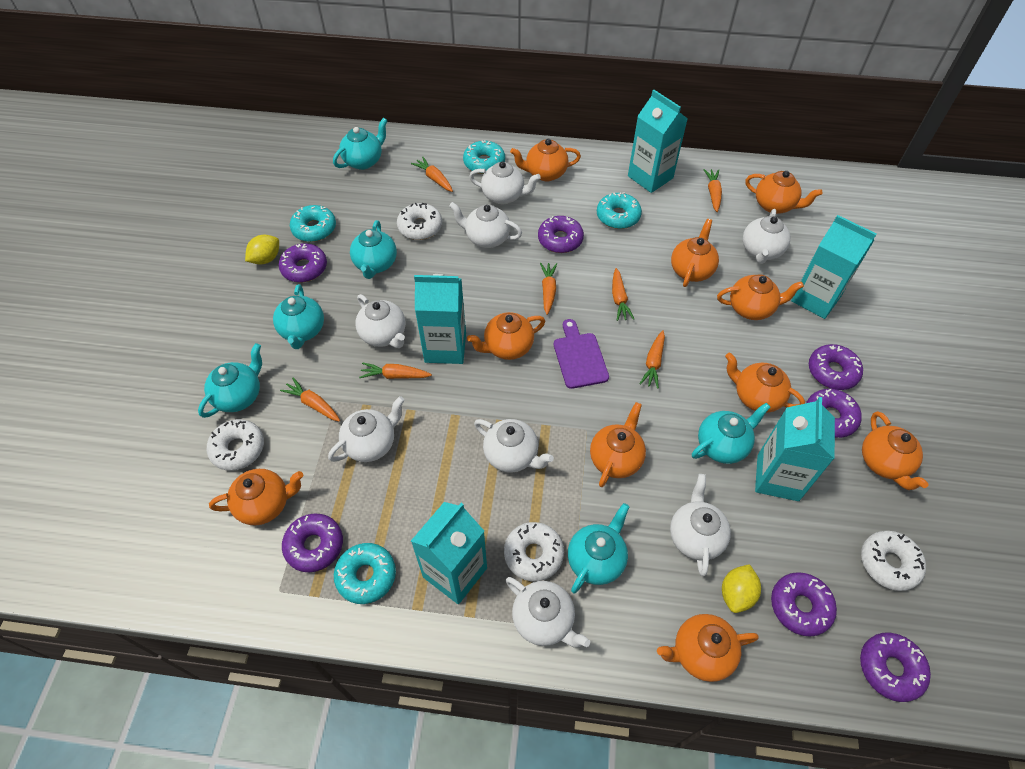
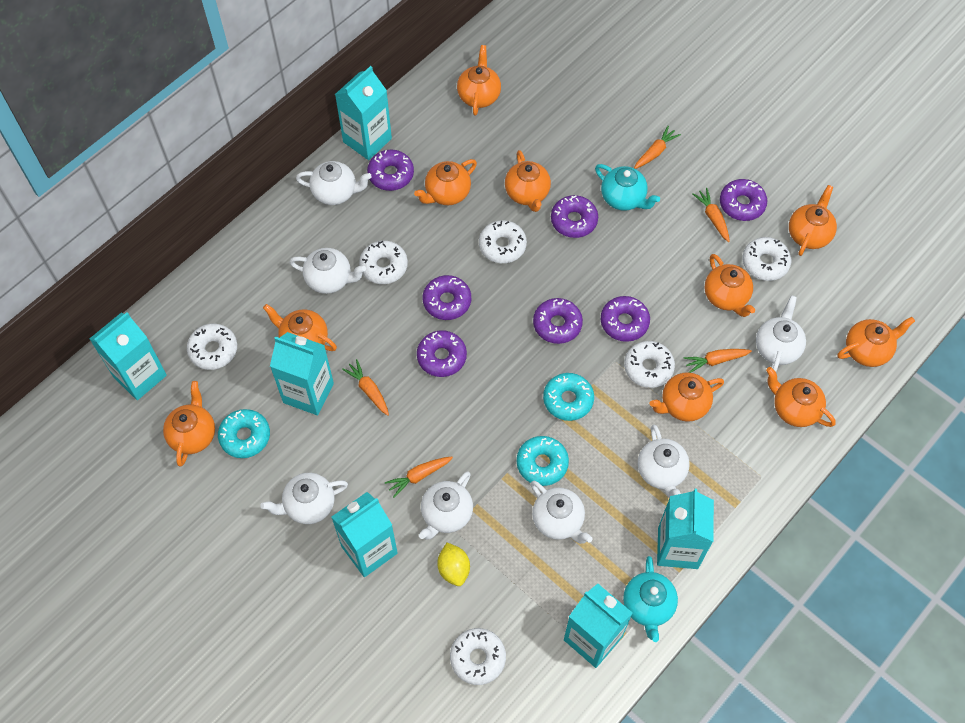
orange carrot: 7 -> 5
purple cutting board: 1 -> 0
turquoise carton: 5 -> 6
turquoise donut: 4 -> 3
turquoise teapot: 6 -> 2
white donut: 4 -> 6
white teapot: 8 -> 7
yellow lemon: 2 -> 1

